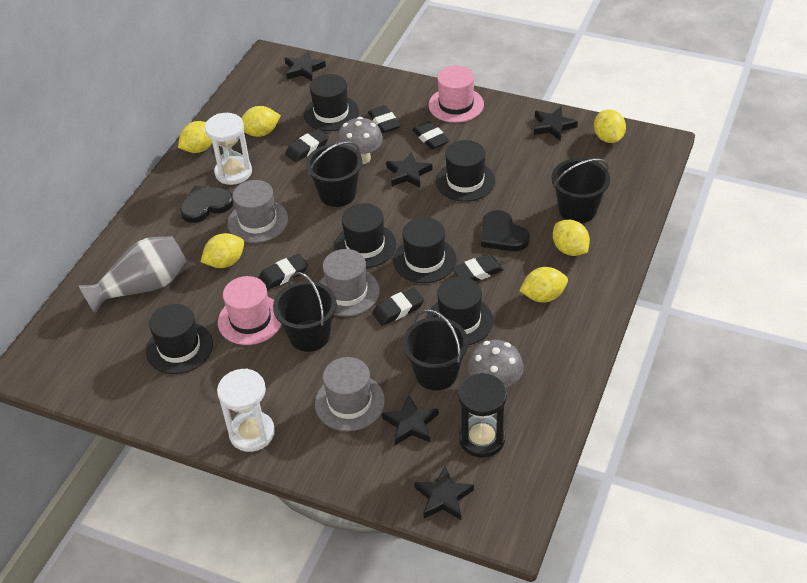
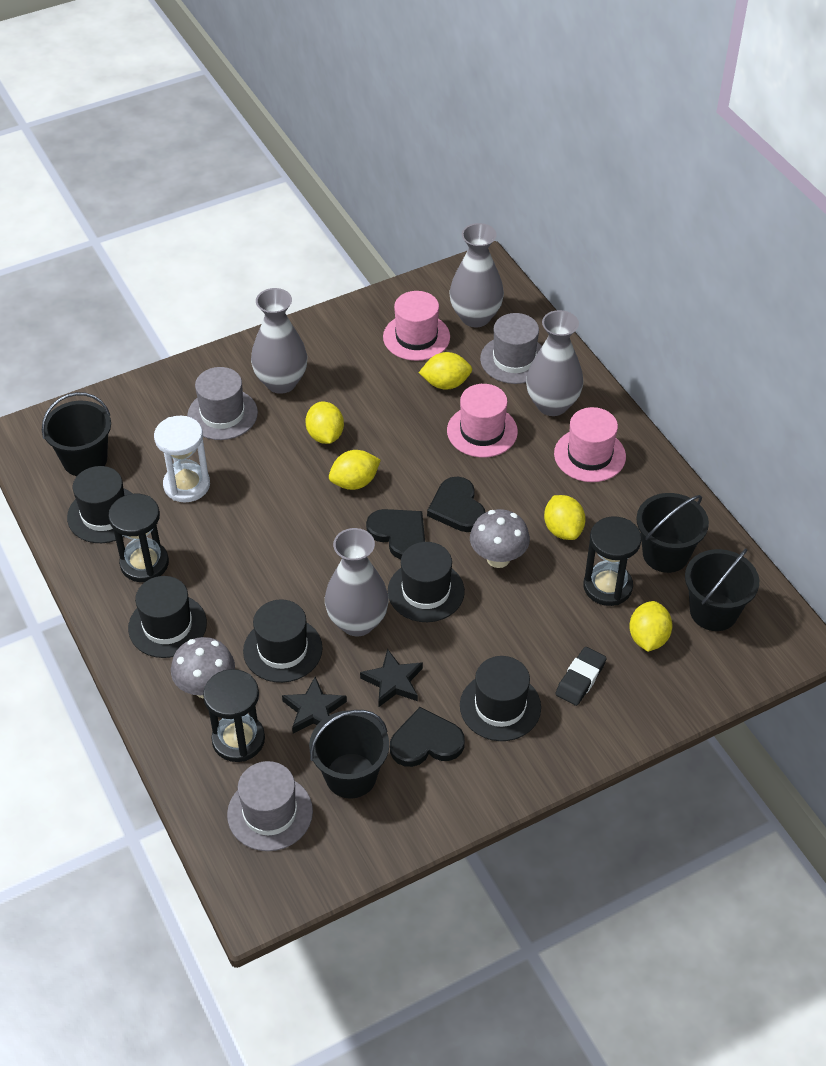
black eraser: 6 -> 1
black hat: 6 -> 5
black heart: 2 -> 3
black hourglass: 1 -> 3
black star: 5 -> 2
grey vase: 1 -> 4
pink hat: 2 -> 3
white hourglass: 2 -> 1
yellow lemon: 6 -> 5

